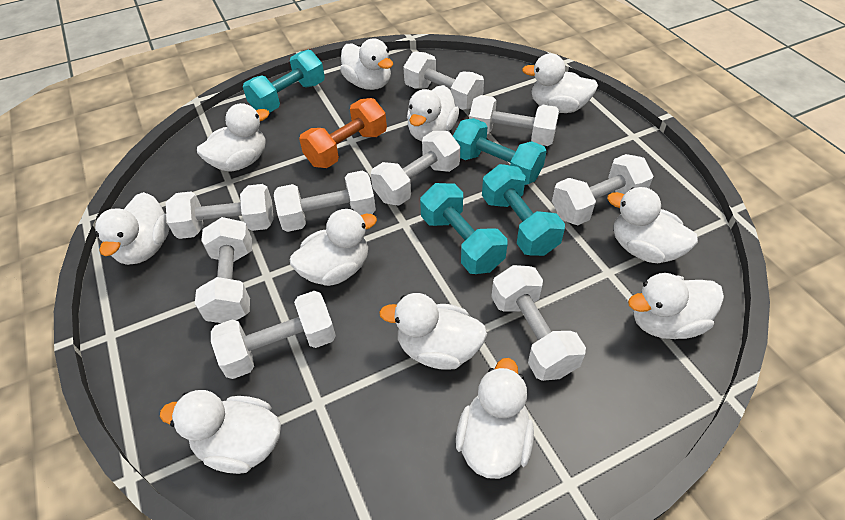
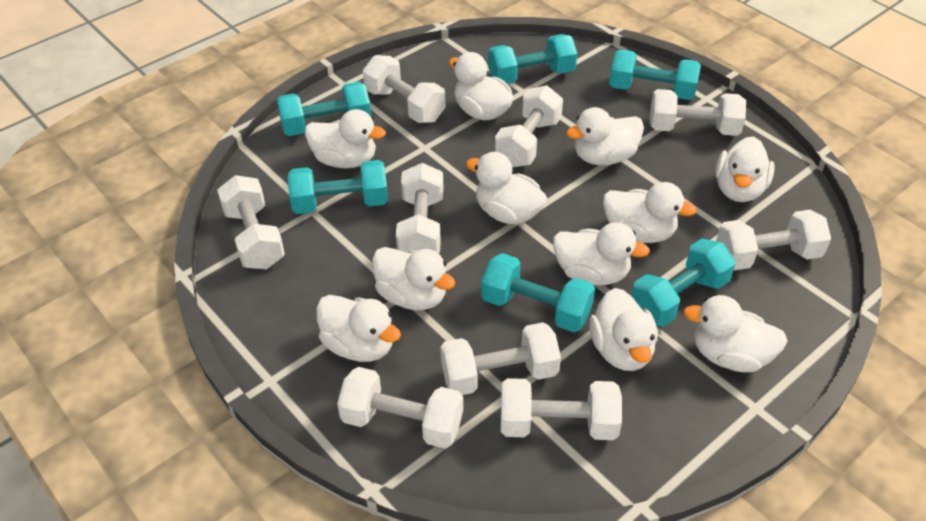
orange dumbbell: 1 -> 0
turquoise dumbbell: 4 -> 6

